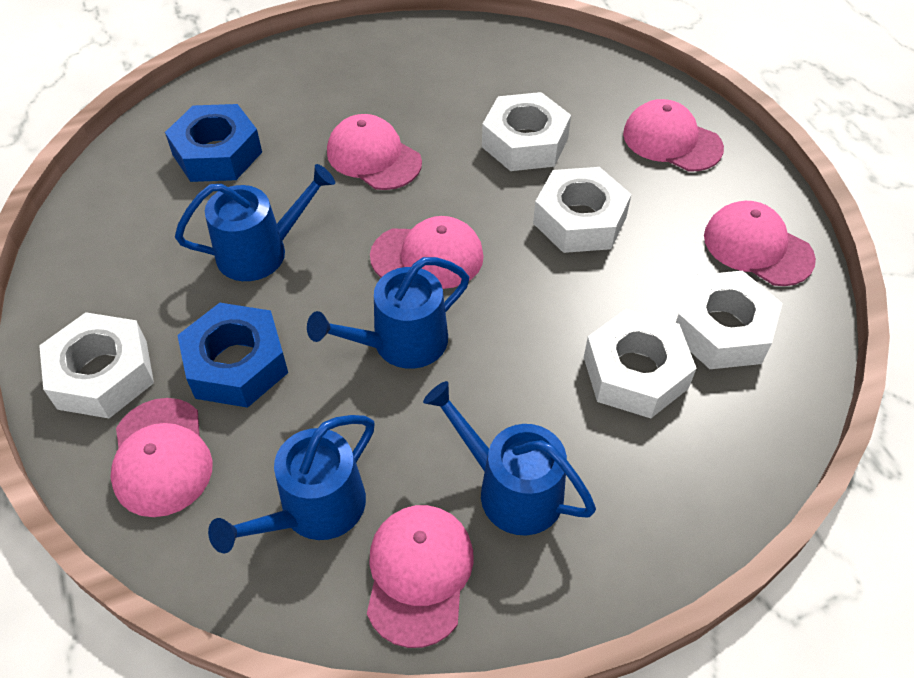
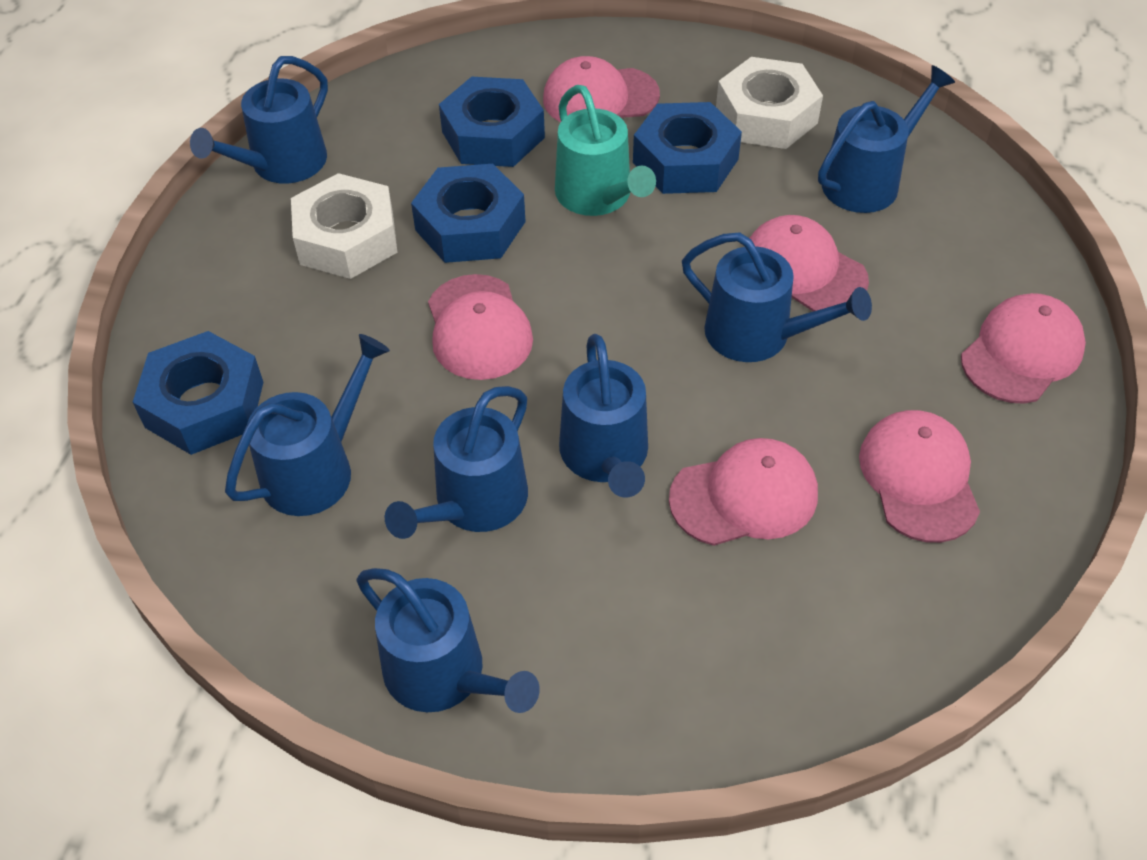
blue nut: 2 -> 4
blue watering can: 4 -> 7
turquoise watering can: 0 -> 1
white nut: 5 -> 2

